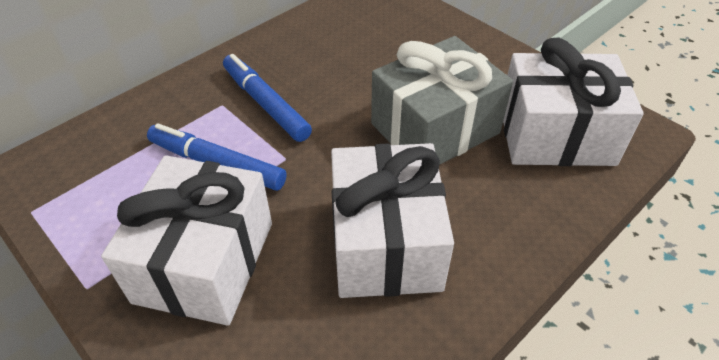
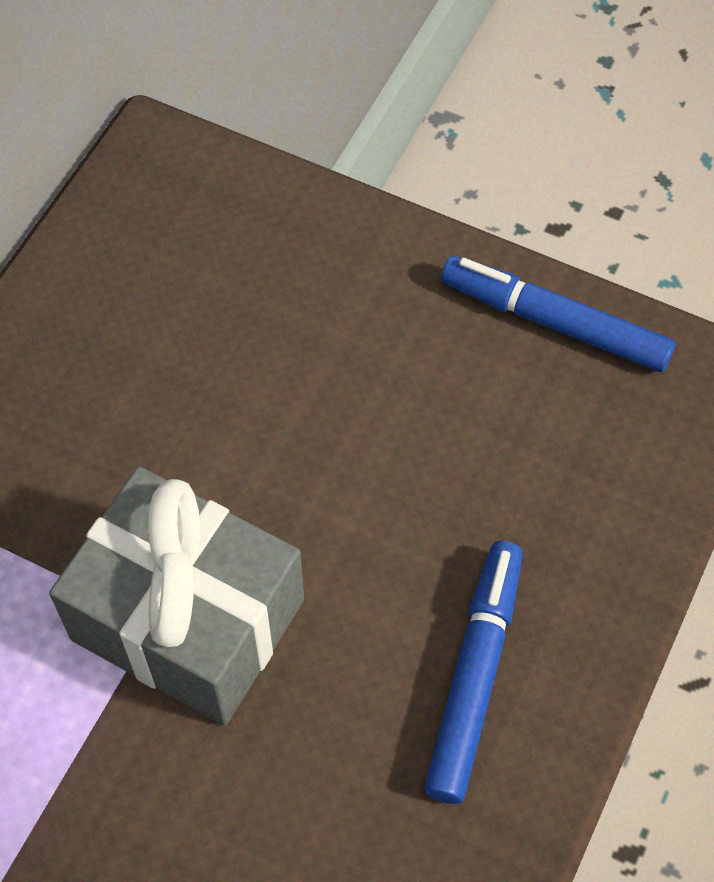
white gift: 3 -> 0

